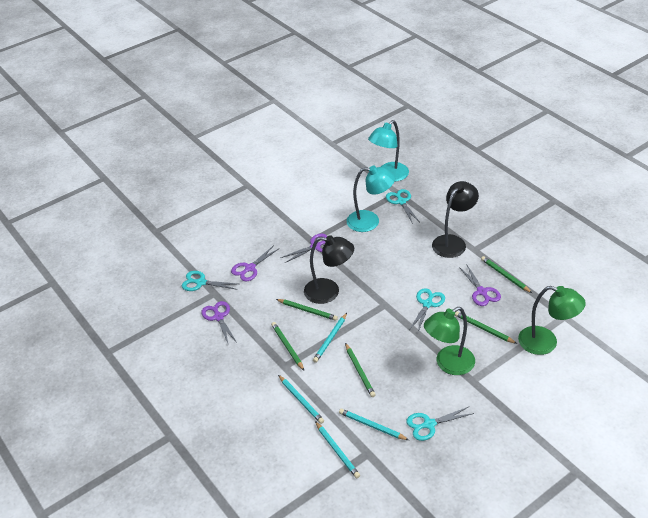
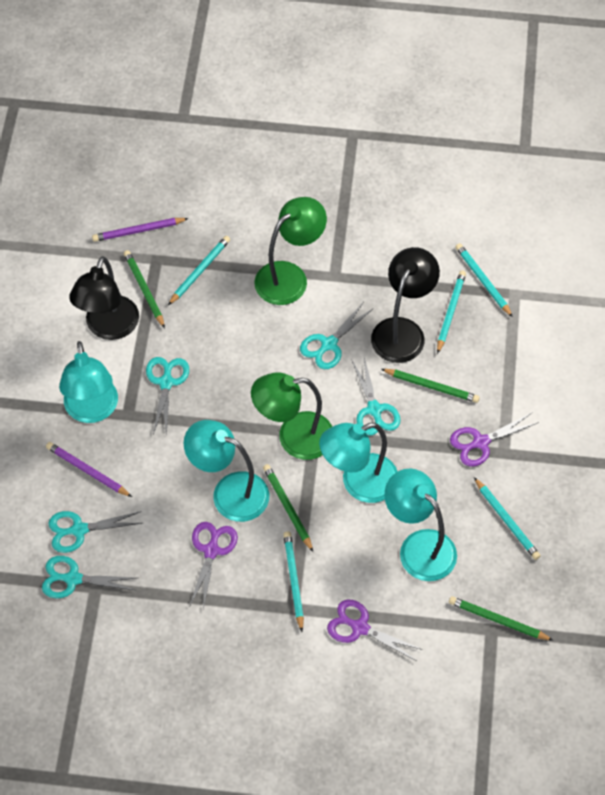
green pencil: 5 -> 4
purple pencil: 0 -> 2
purple scissors: 4 -> 3
turquoise lamp: 2 -> 4
turquoise pencil: 4 -> 5
turquoise scissors: 4 -> 5

